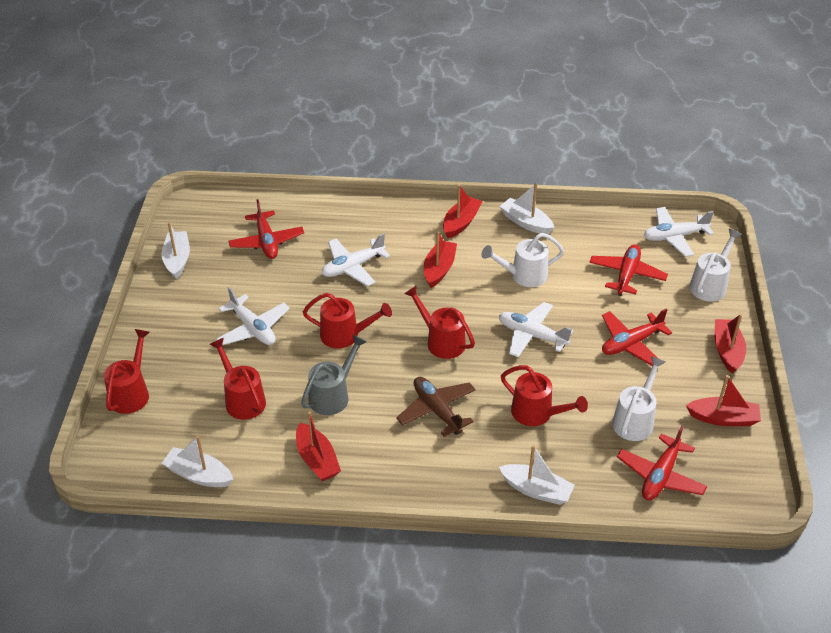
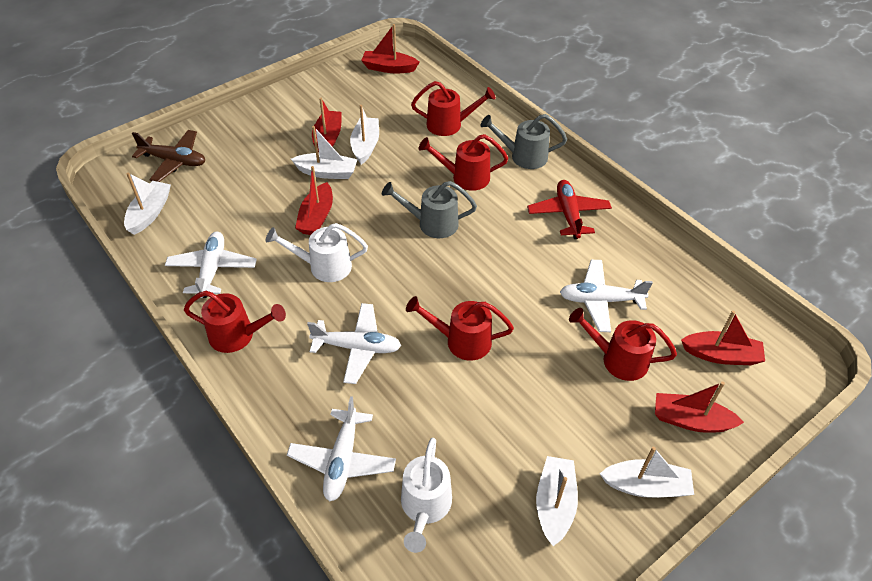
grey watering can: 1 -> 2
red plane: 4 -> 1
white boat: 4 -> 5
white watering can: 3 -> 2

